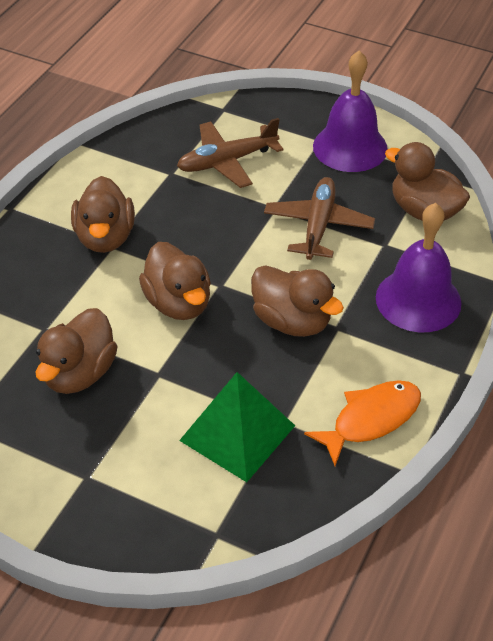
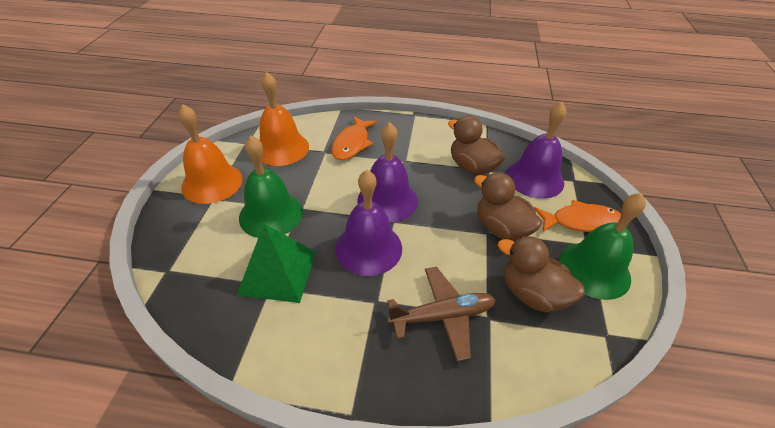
brown duck: 5 -> 3
brown plane: 2 -> 1
green bell: 0 -> 2
orange bell: 0 -> 2
orange fish: 1 -> 2
purple bell: 2 -> 3

